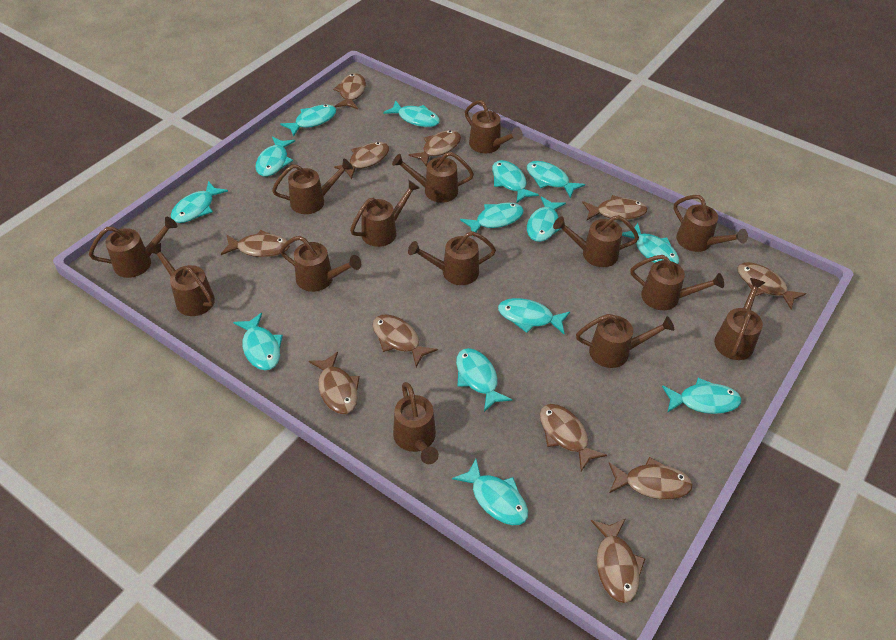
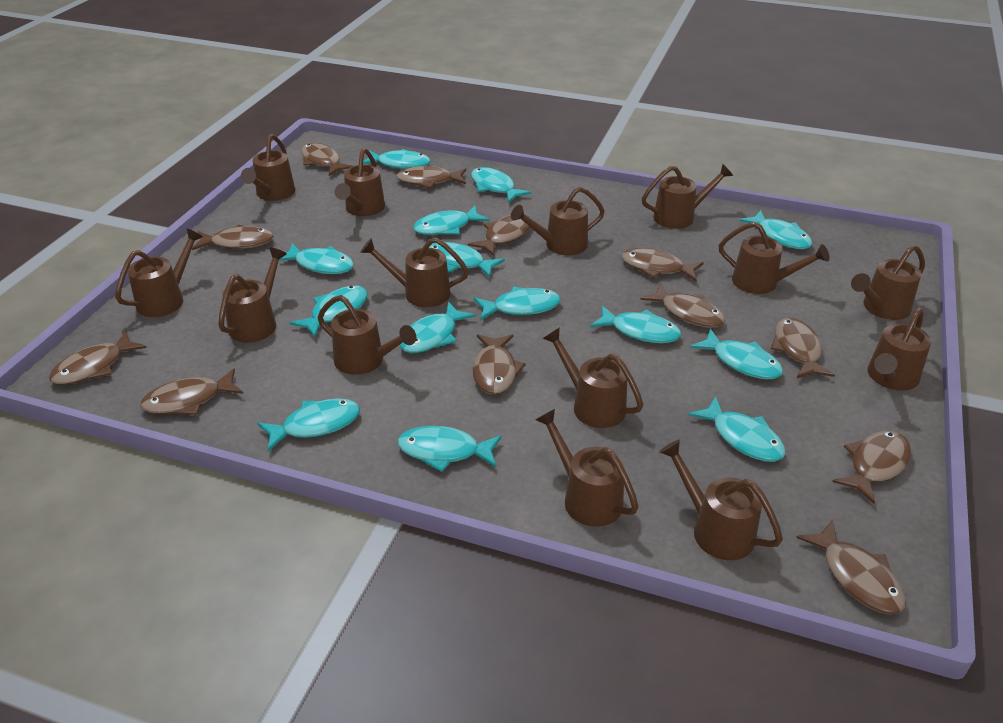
brown fish: 11 -> 12

